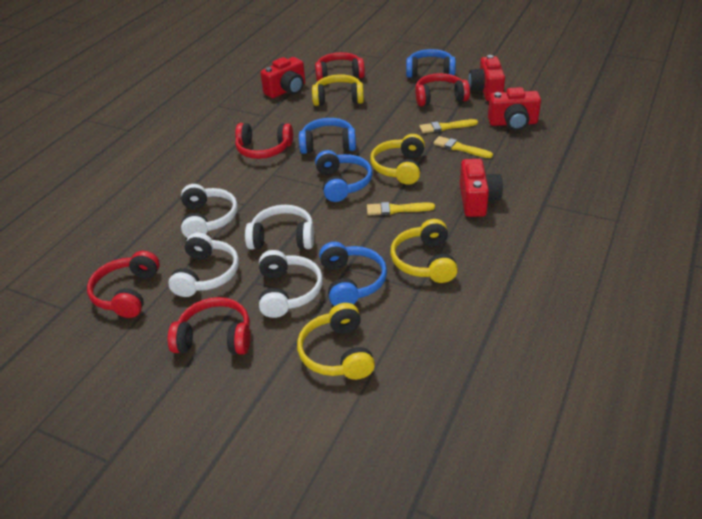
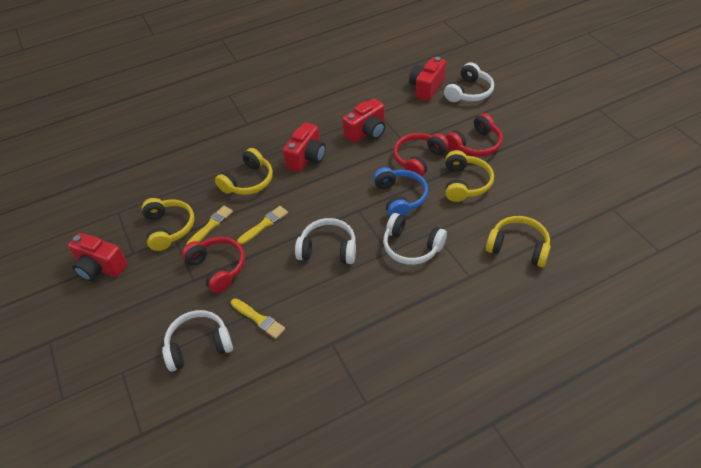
blue headphones: 4 -> 1
red headphones: 5 -> 3

